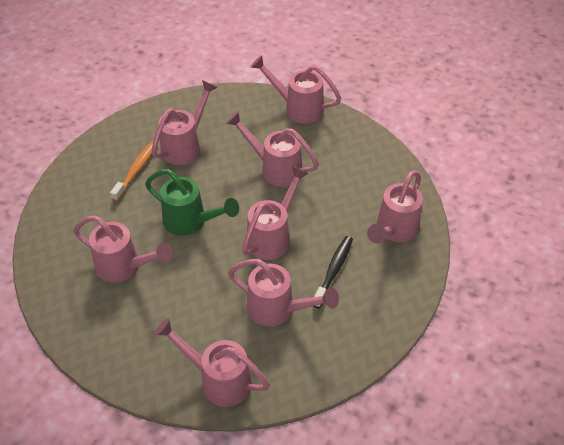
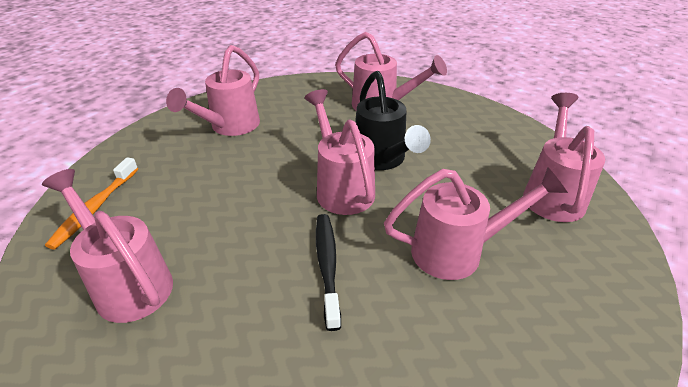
black watering can: 0 -> 1
green watering can: 1 -> 0
pink watering can: 8 -> 6

